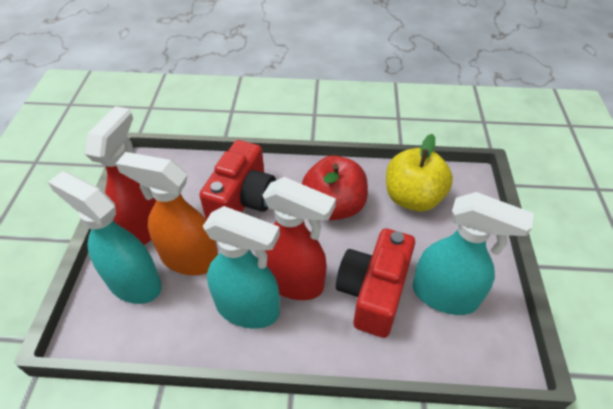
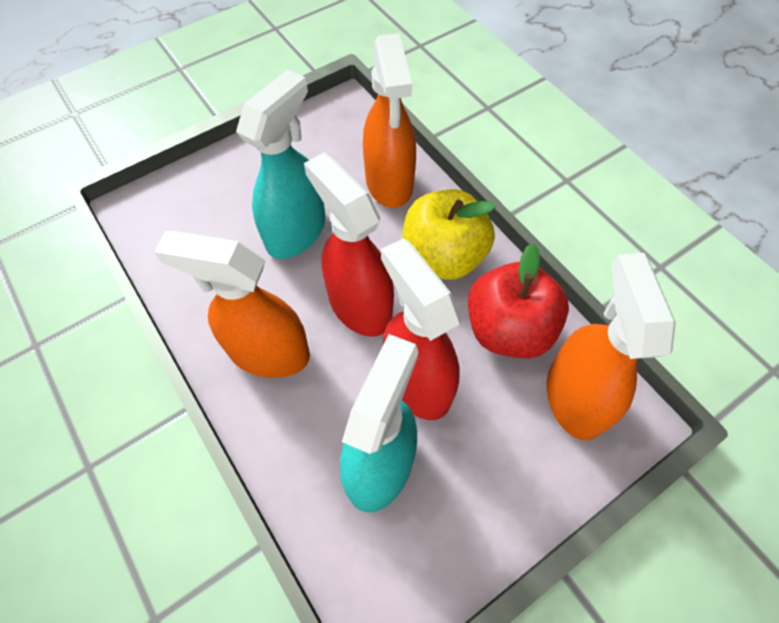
orange spray bottle: 1 -> 3
red camera: 2 -> 0
turquoise spray bottle: 3 -> 2

